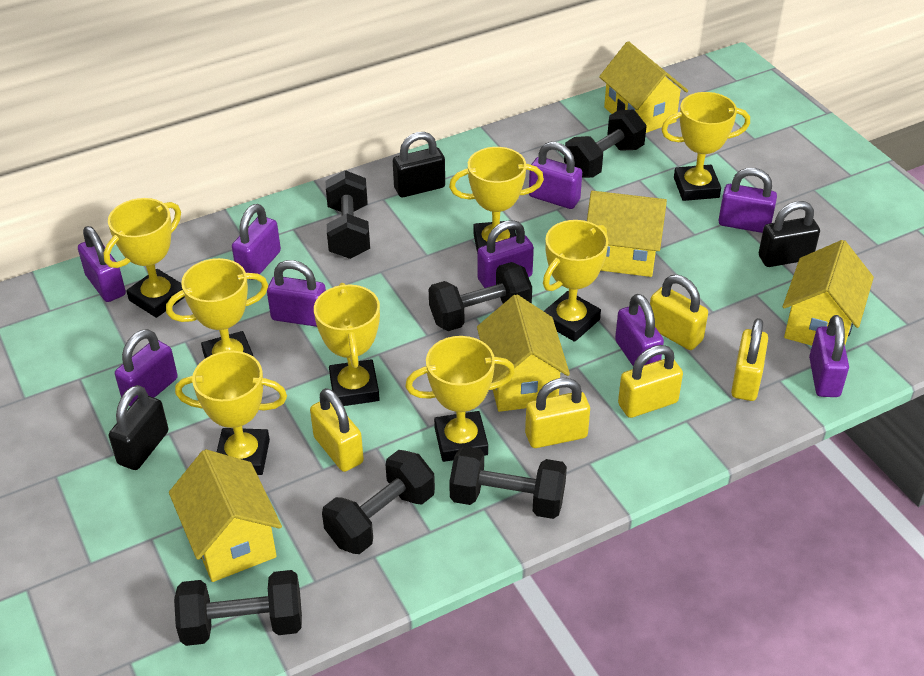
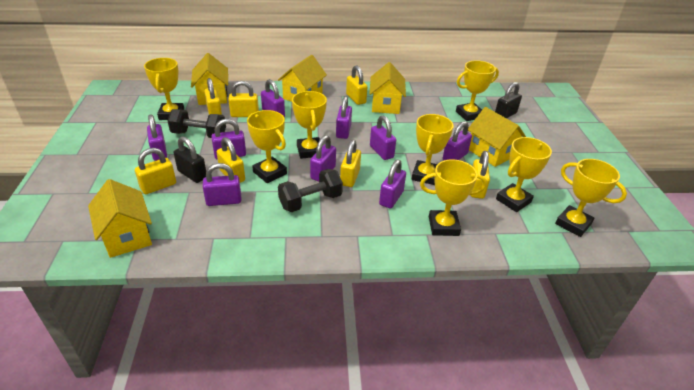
black dumbbell: 6 -> 2
black padlock: 3 -> 2
yellow padlock: 5 -> 7

